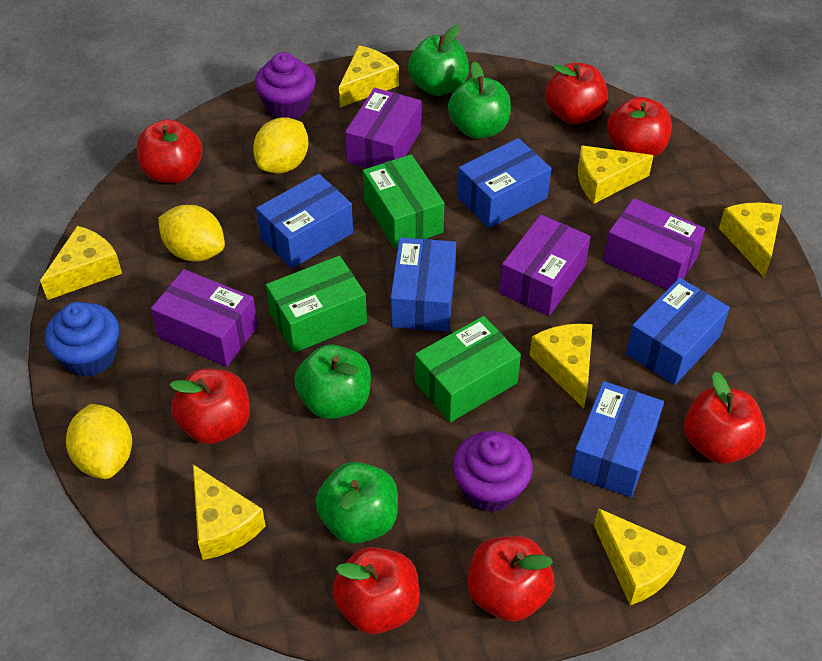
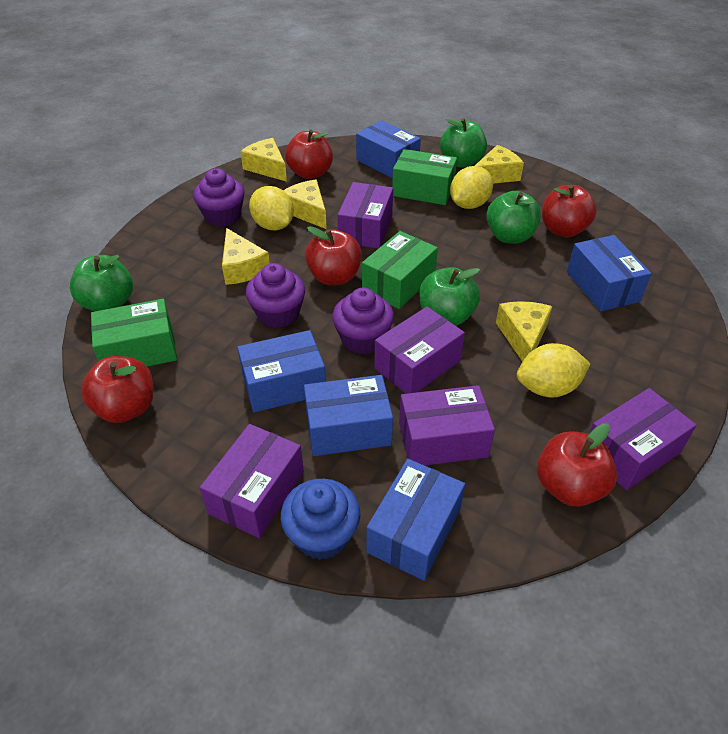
purple box: 4 -> 5
purple cupcake: 2 -> 3
red apple: 7 -> 5
yellow cheese: 7 -> 5

